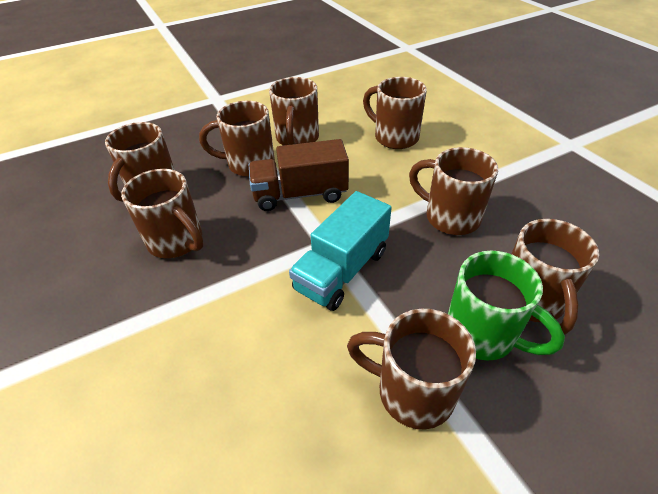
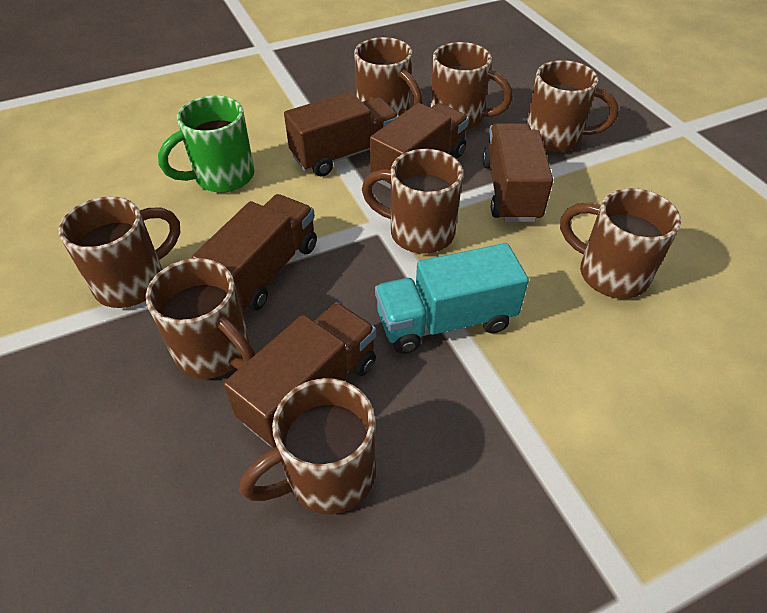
brown truck: 1 -> 5

